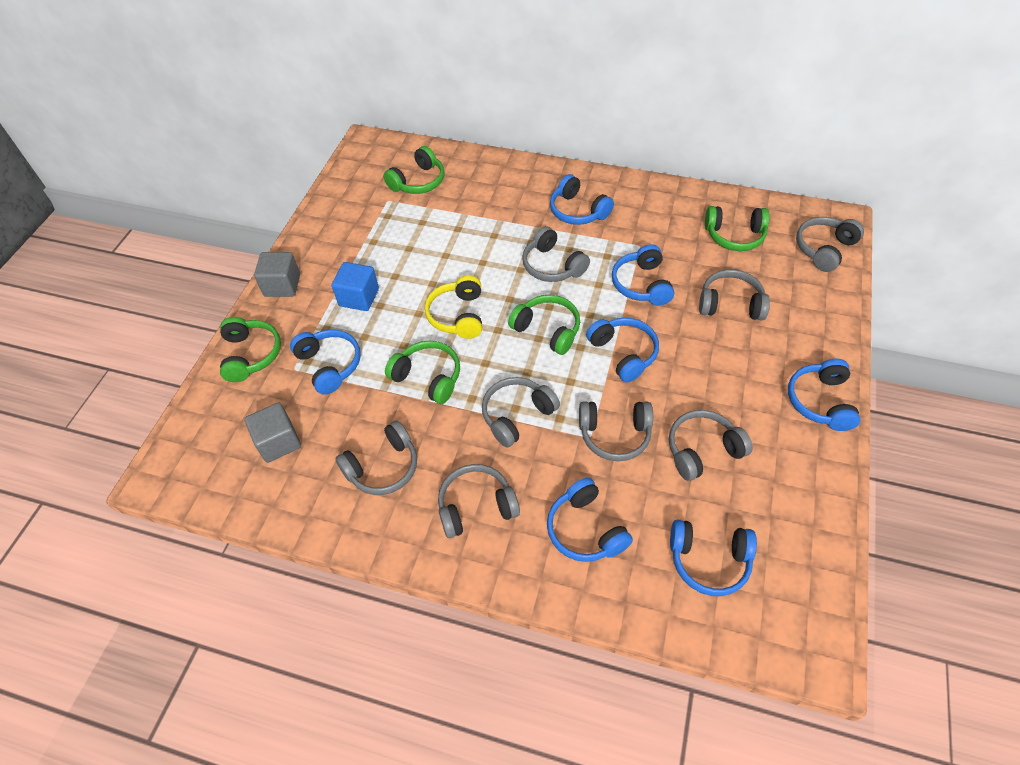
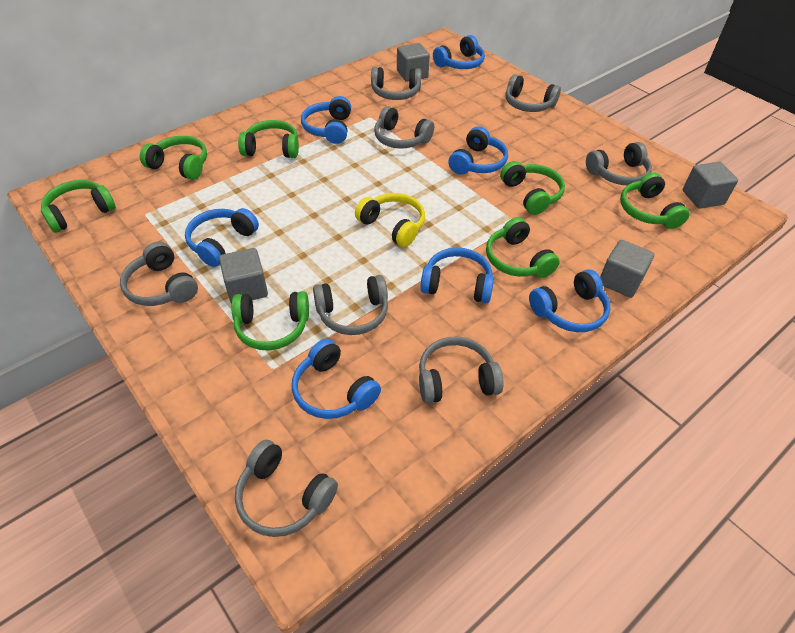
blue cube: 1 -> 0
green headphones: 5 -> 7
grey cube: 2 -> 4

